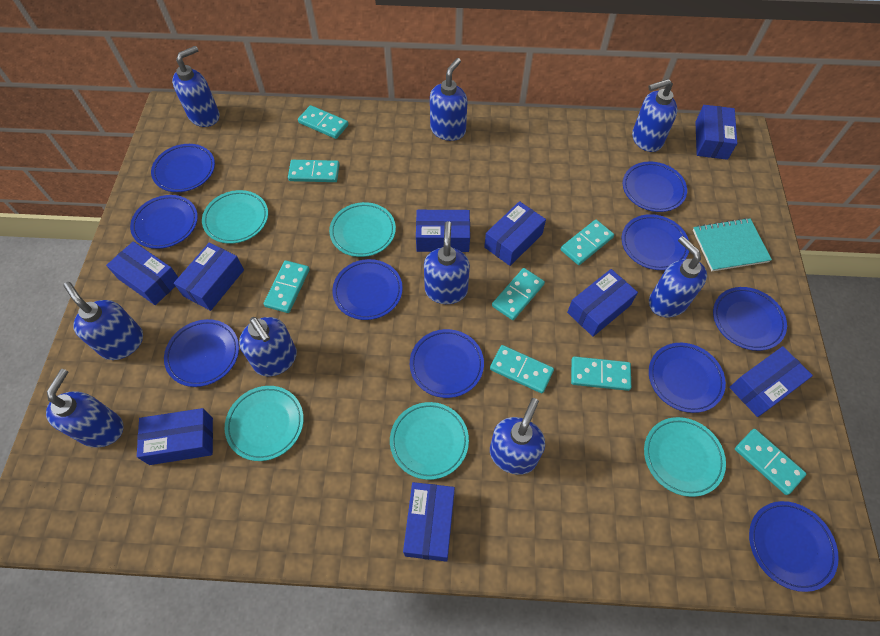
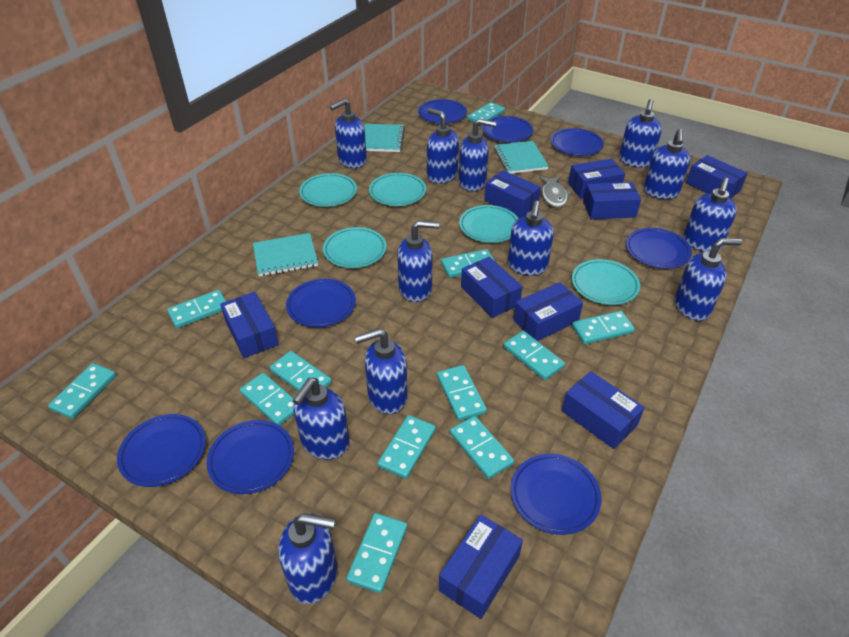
blue plate: 10 -> 8
blue soap dispenser: 9 -> 12
grey fish: 0 -> 1
turquoise domino: 8 -> 12
turquoise notebook: 1 -> 3

